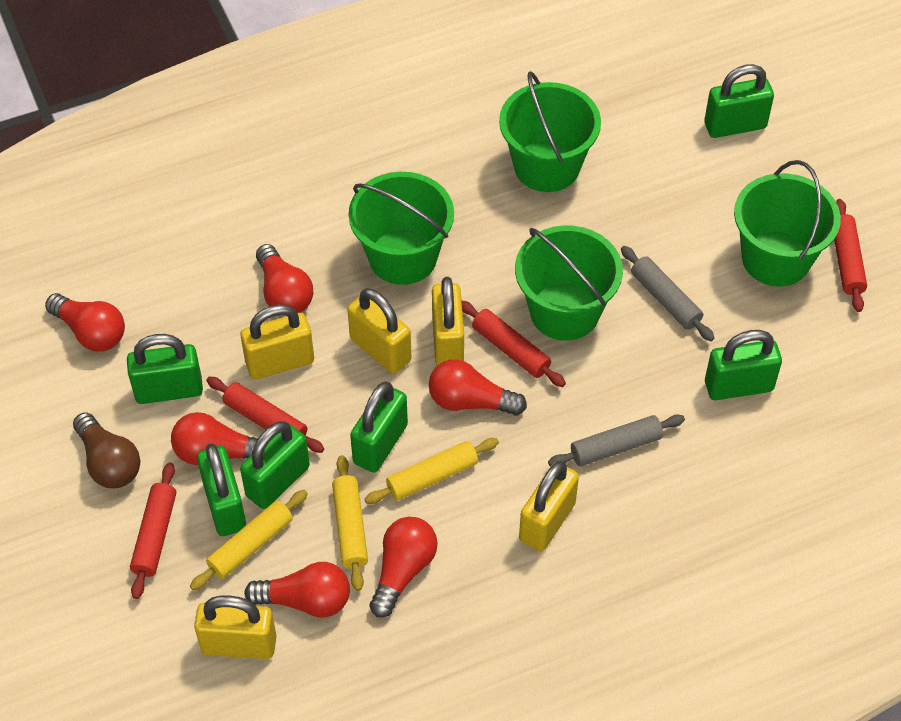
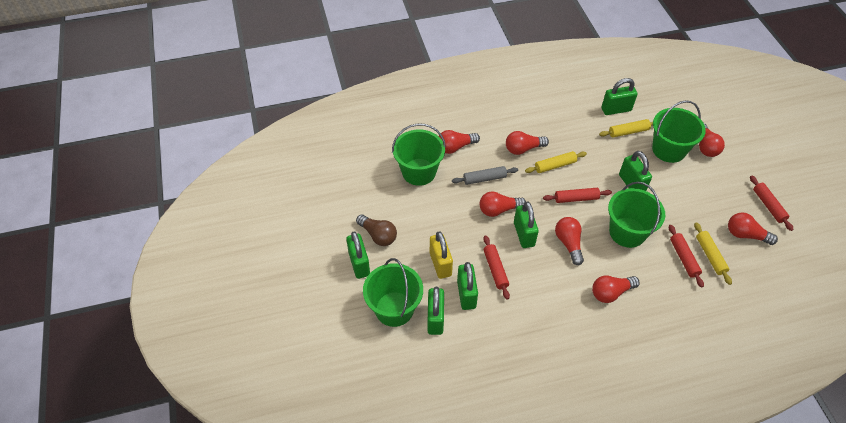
grey rolling pin: 2 -> 1
red light bulb: 6 -> 7
yellow padlock: 5 -> 1

